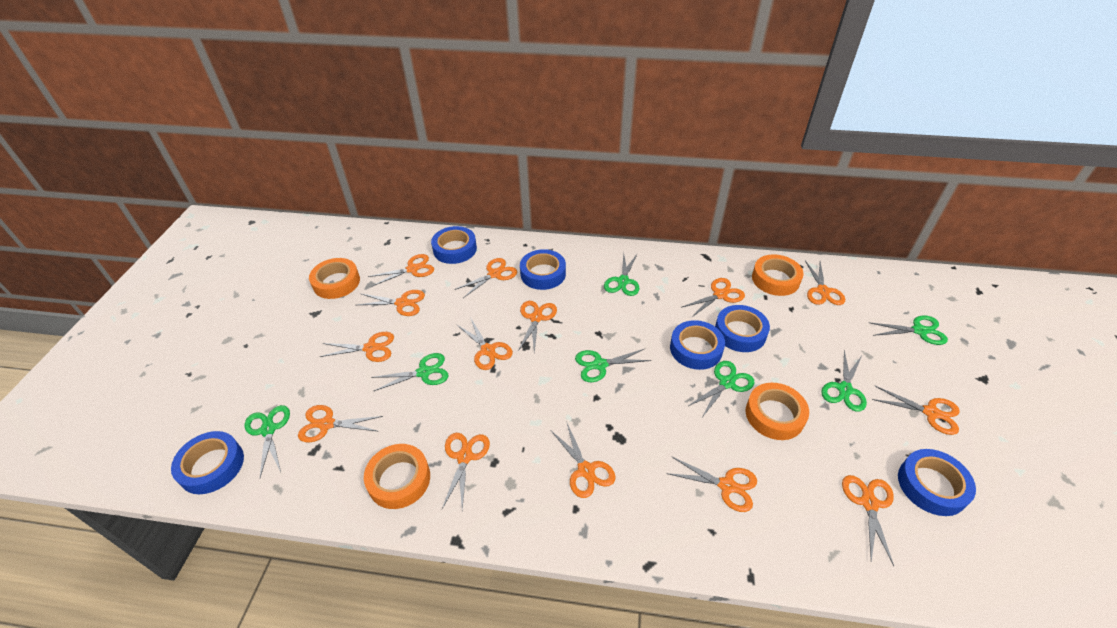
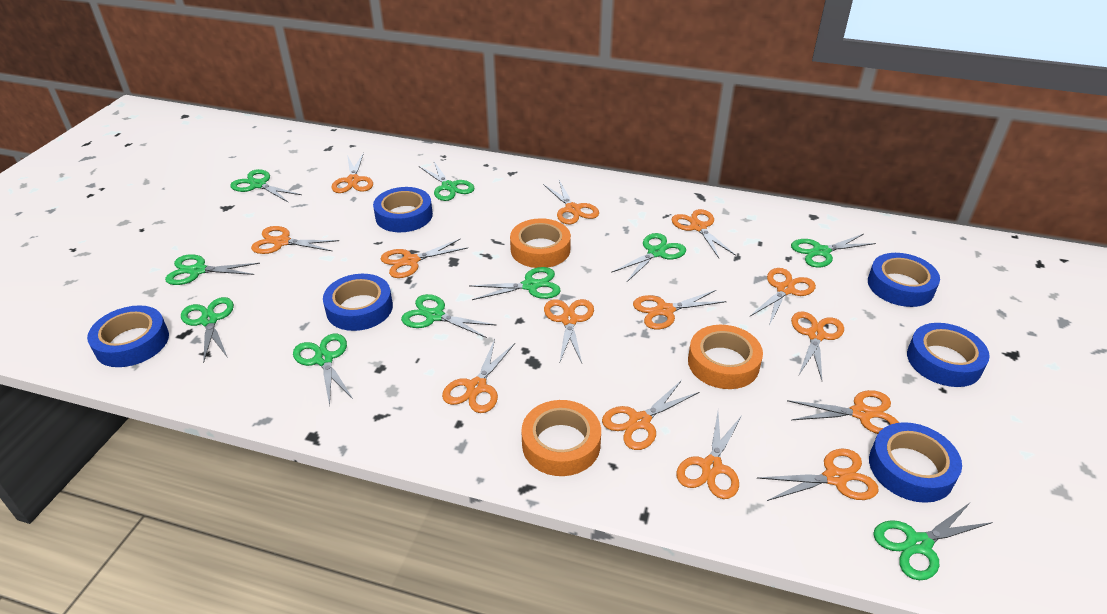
green scissors: 7 -> 10
orange tape: 4 -> 3

